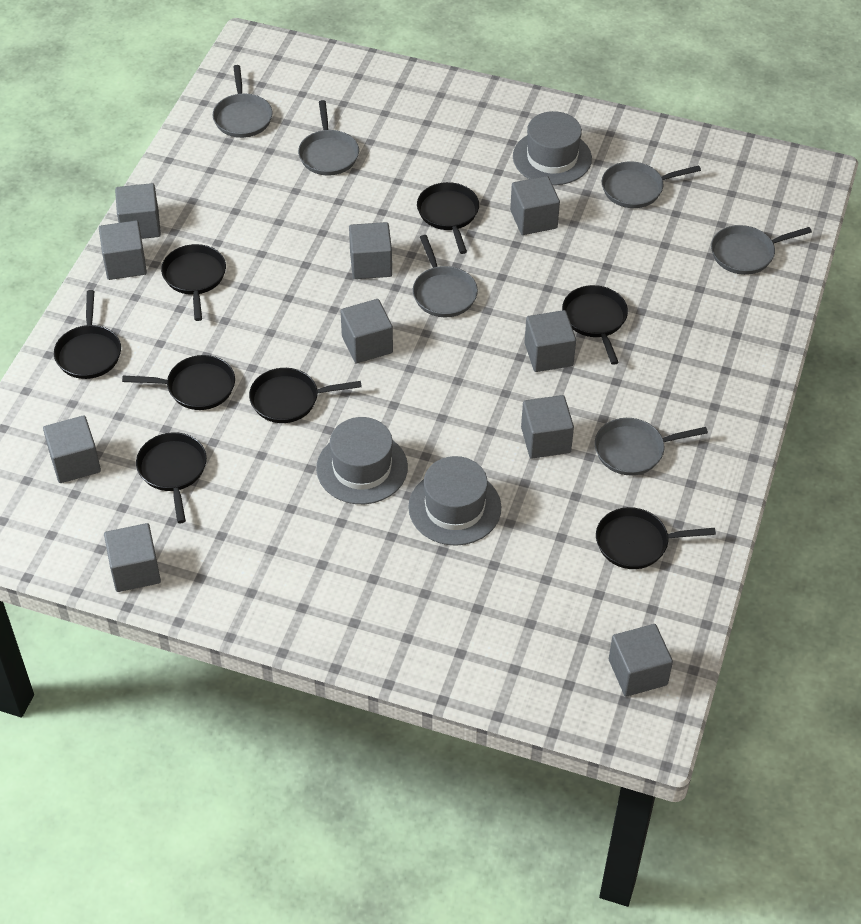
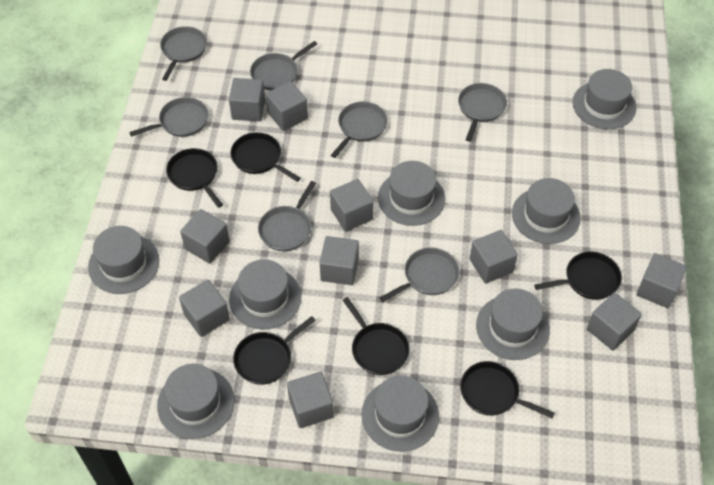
black pan: 8 -> 6
grey hat: 3 -> 8
grey pan: 6 -> 7

